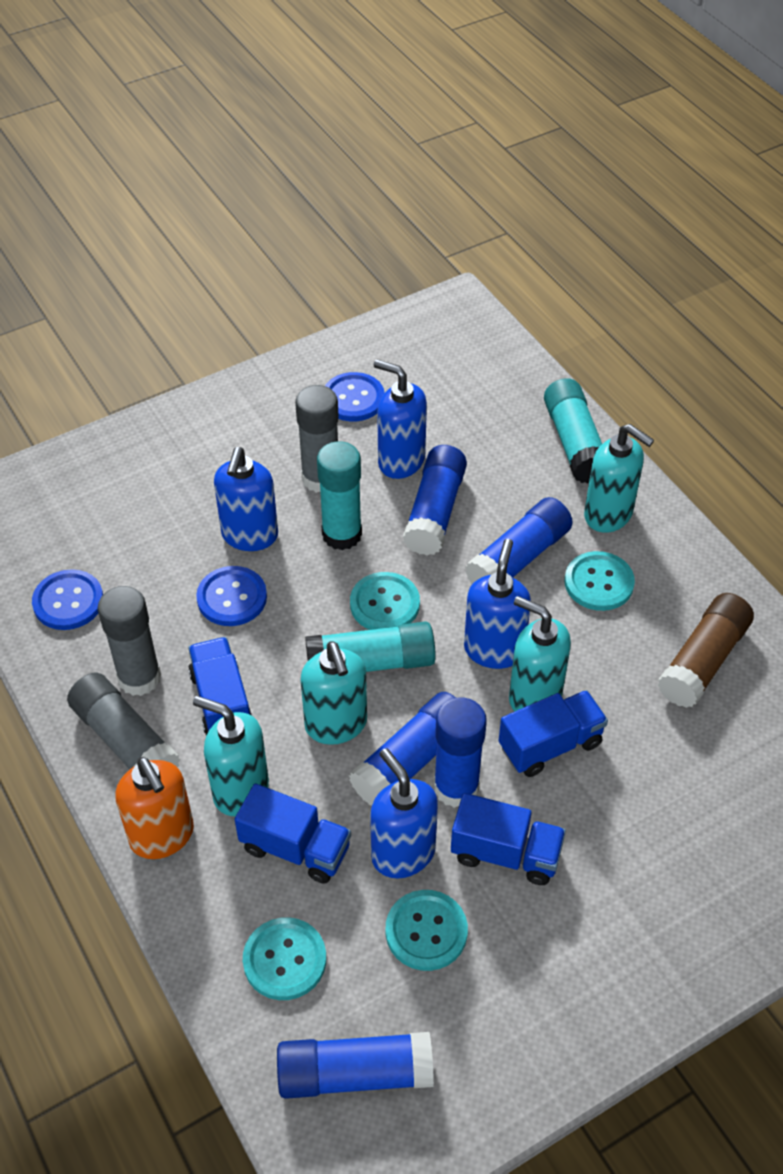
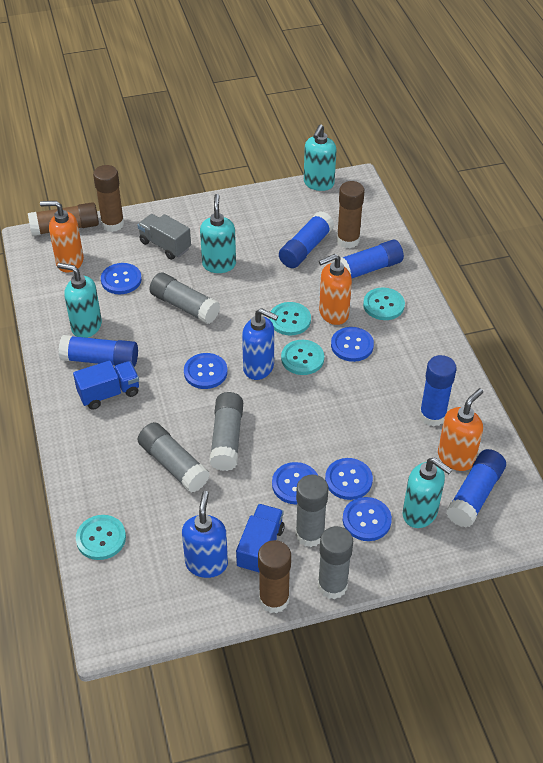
blue button: 3 -> 6
blue soap dispenser: 4 -> 2
blue truck: 4 -> 2
brown glue stick: 1 -> 4
grey glue stick: 3 -> 5
grey truck: 0 -> 1
orange soap dispenser: 1 -> 3
turquoise glue stick: 3 -> 0

